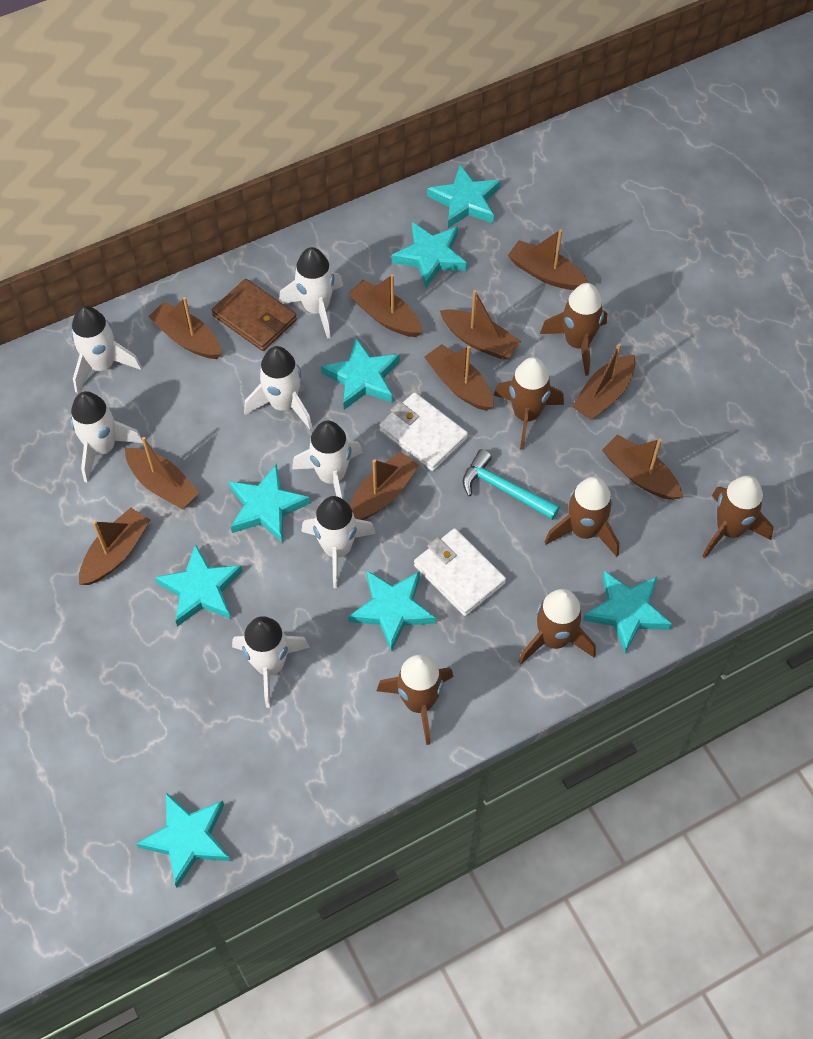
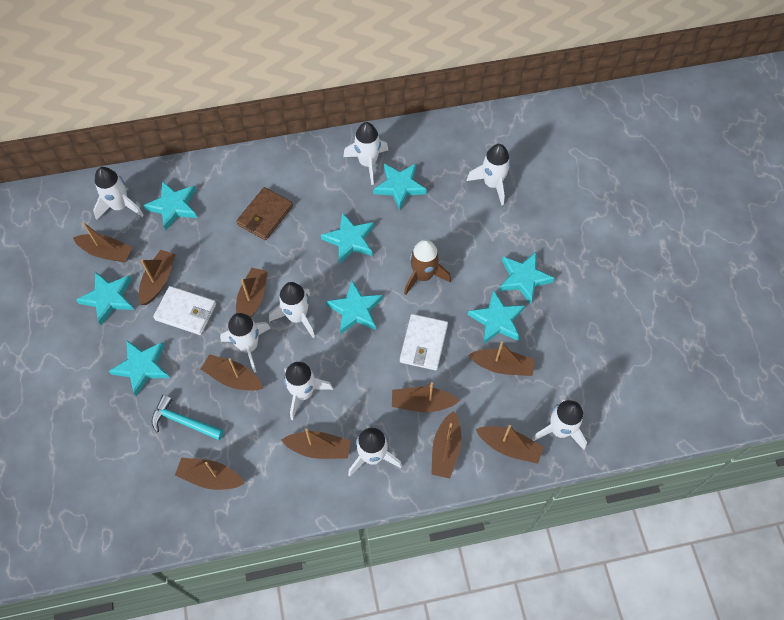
brown rocket: 6 -> 1
white rocket: 7 -> 8

